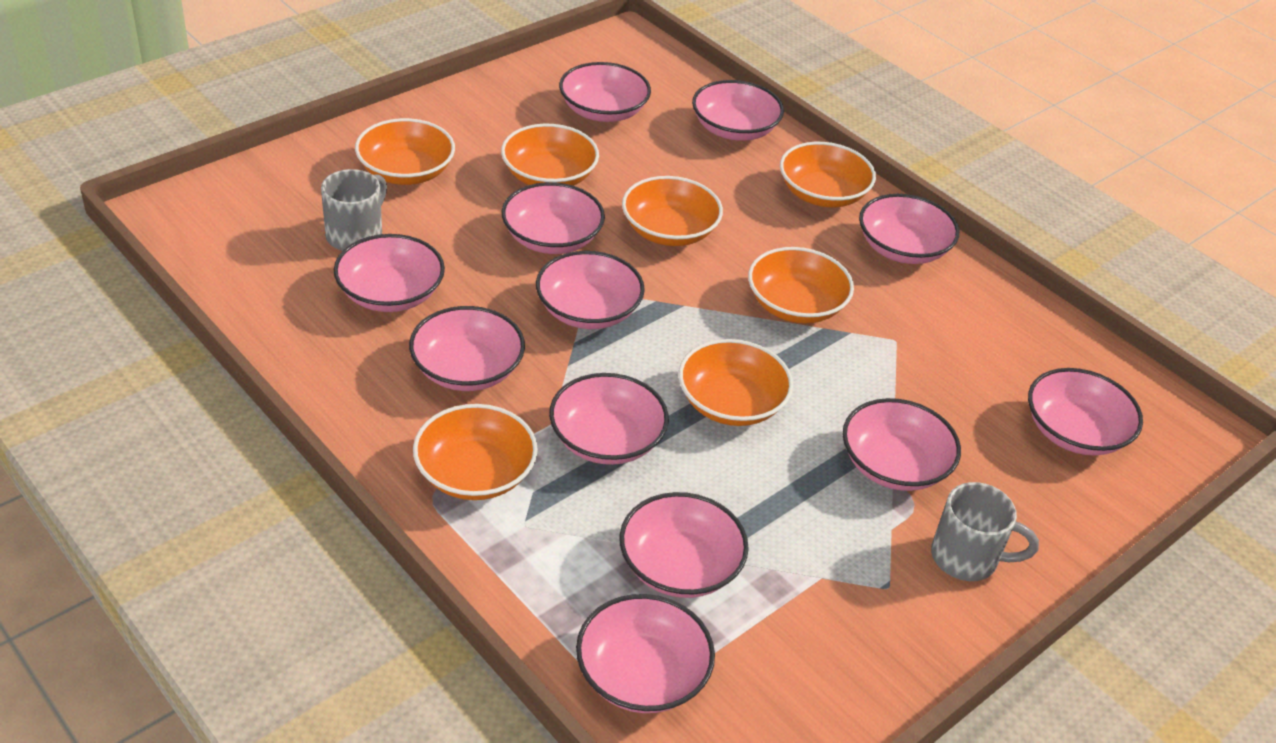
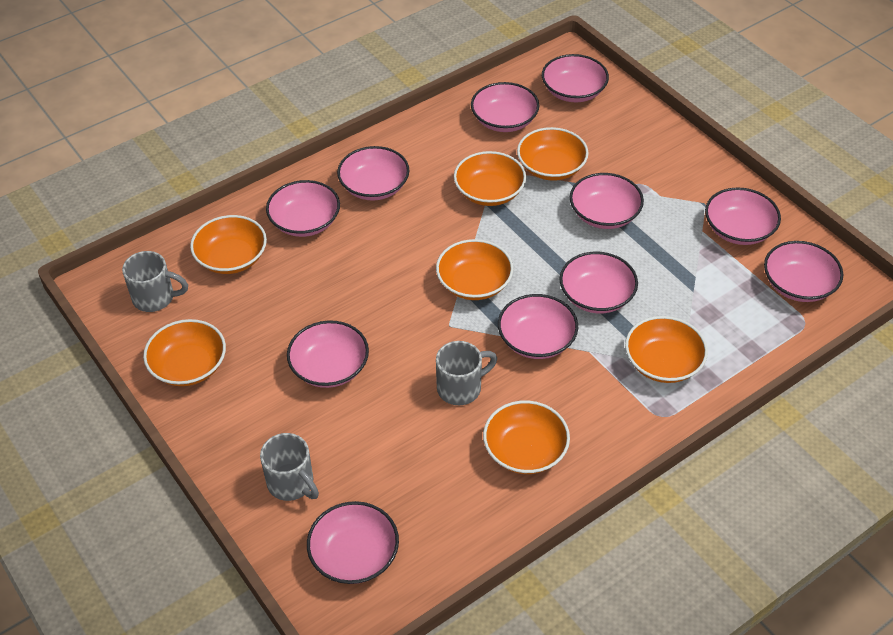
grey mug: 2 -> 3
pink bowl: 12 -> 11

